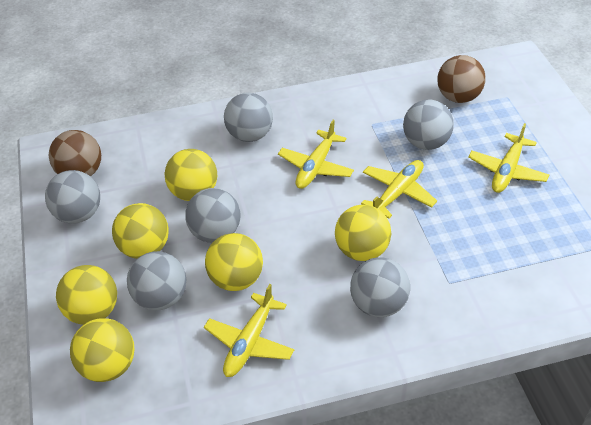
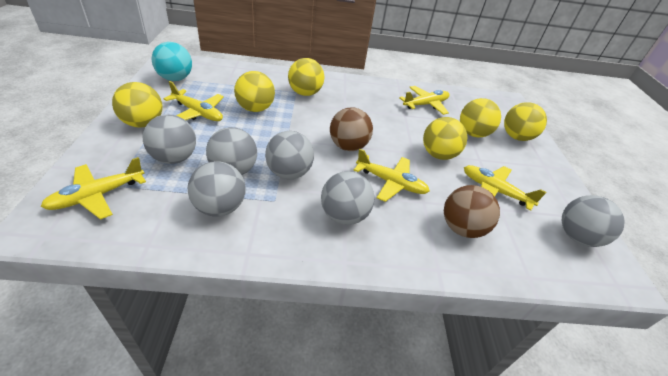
turquoise ball: 0 -> 1
yellow plane: 4 -> 5

